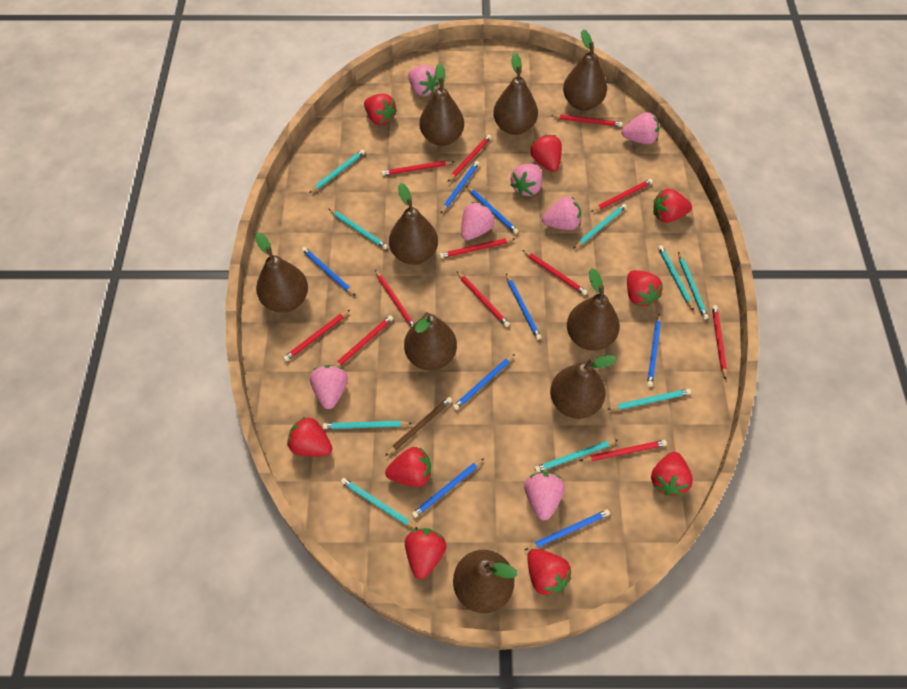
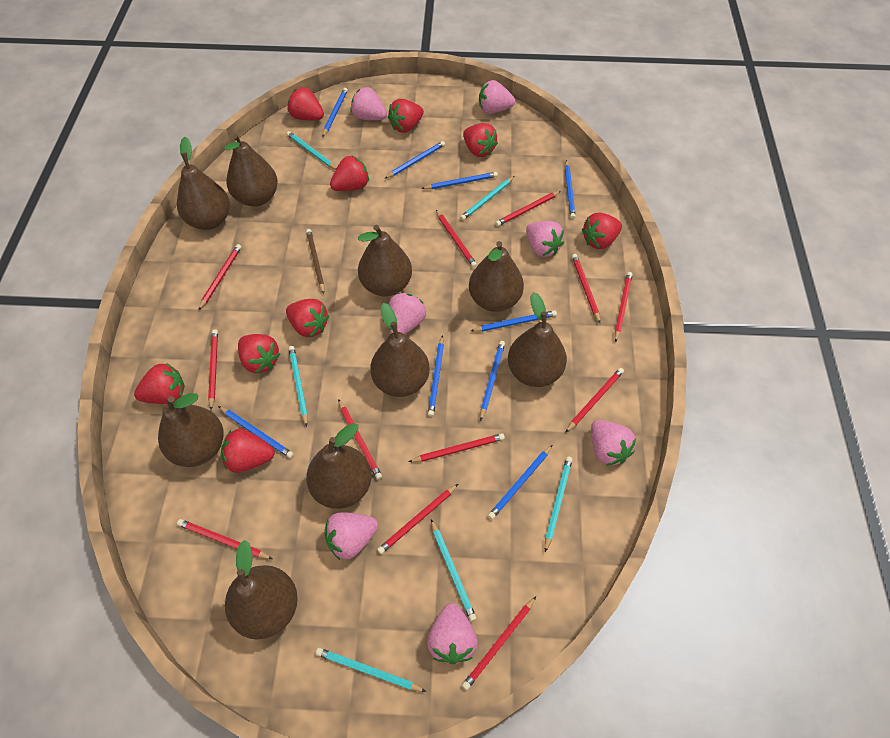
blue pencil: 8 -> 9
turquoise pencil: 9 -> 6

